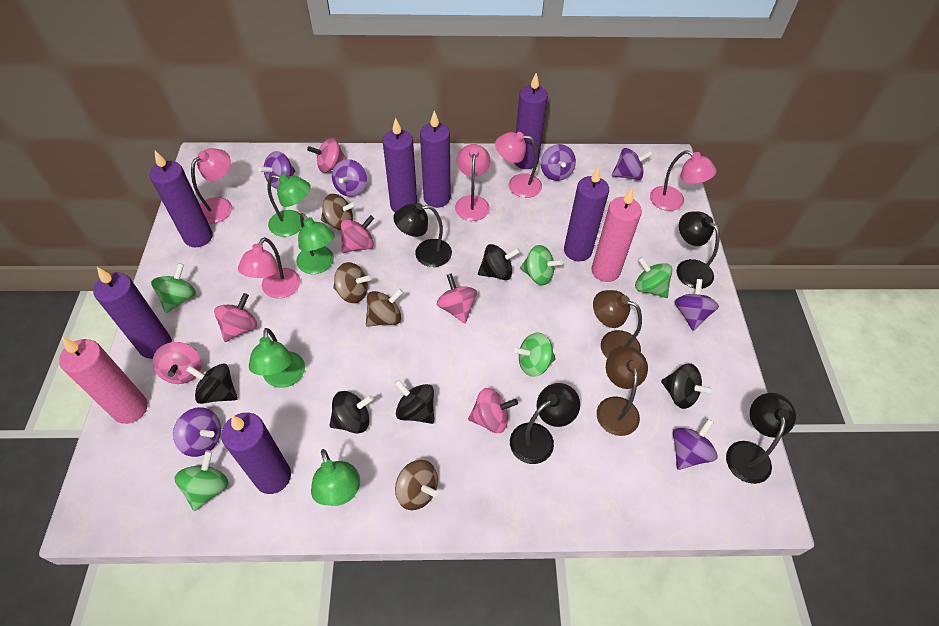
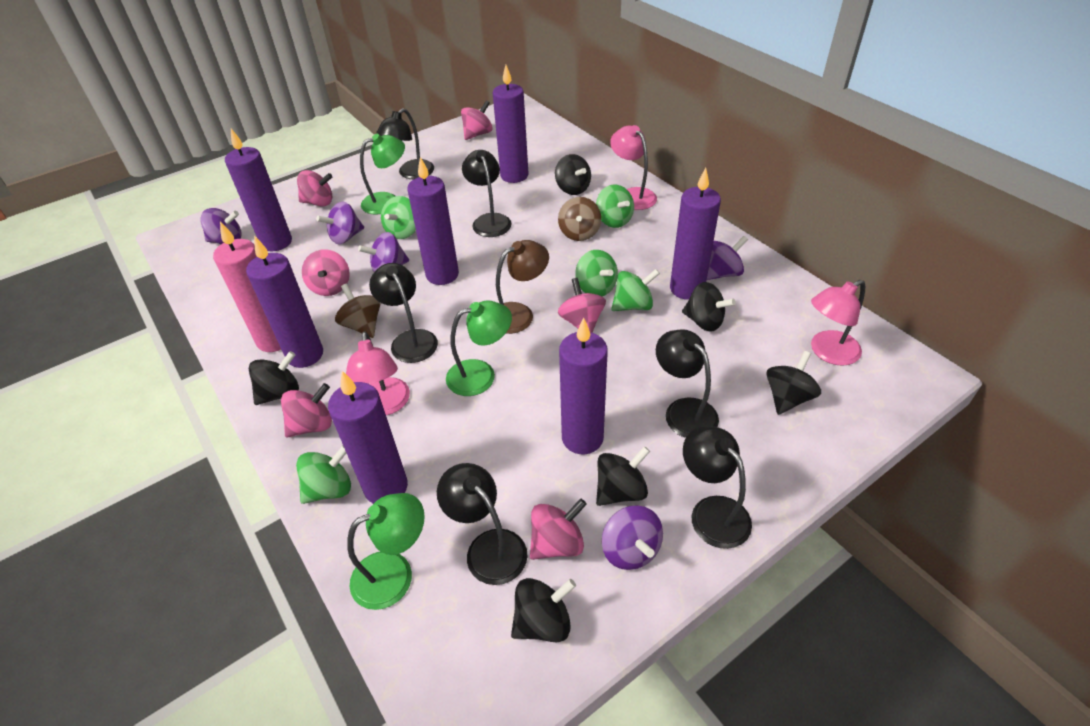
black lamp: 4 -> 6
black spinning top: 5 -> 6
brown lamp: 2 -> 1
brown spinning top: 4 -> 2
green lamp: 4 -> 3
pink candle: 2 -> 1
pink lamp: 5 -> 3
purple spinning top: 7 -> 5

